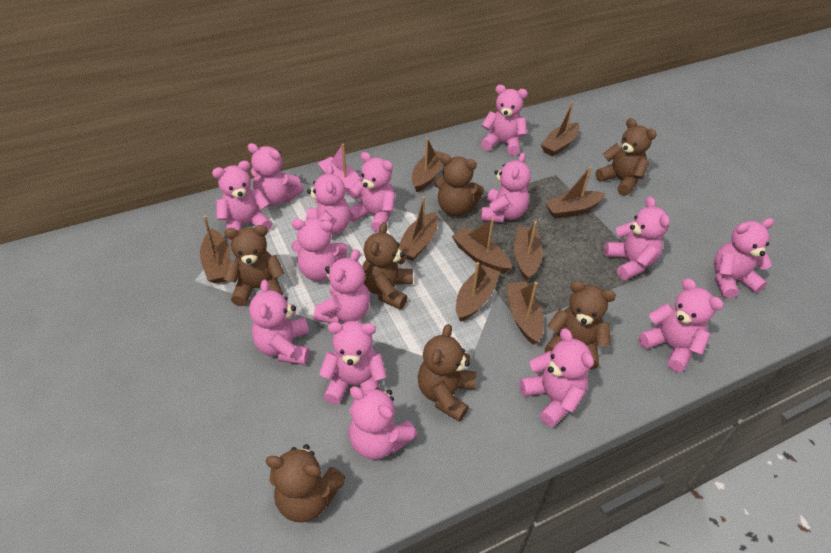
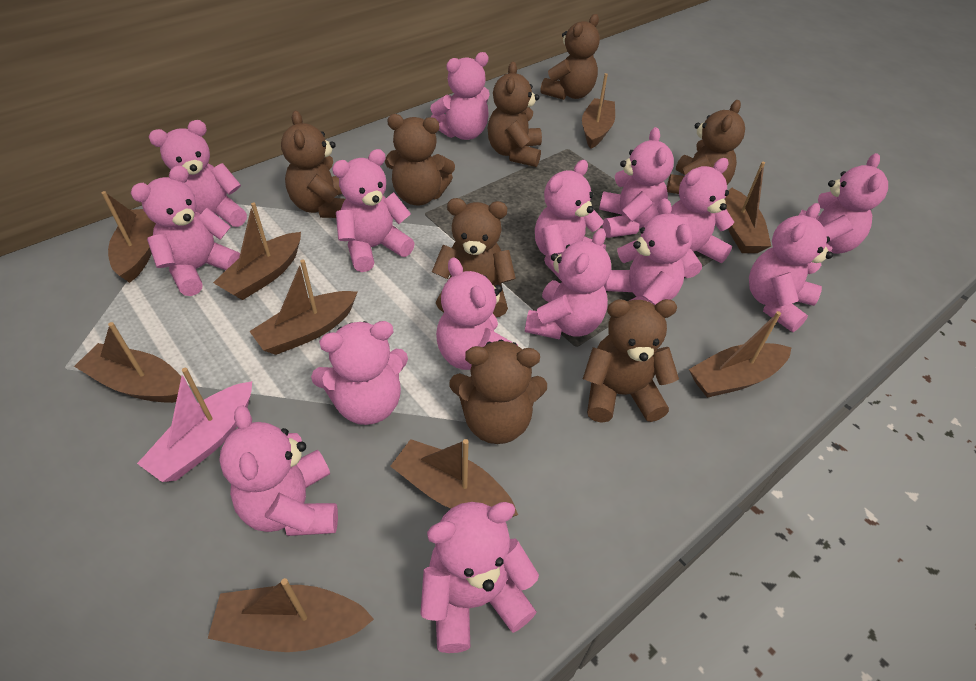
brown teddy bear: 7 -> 8

